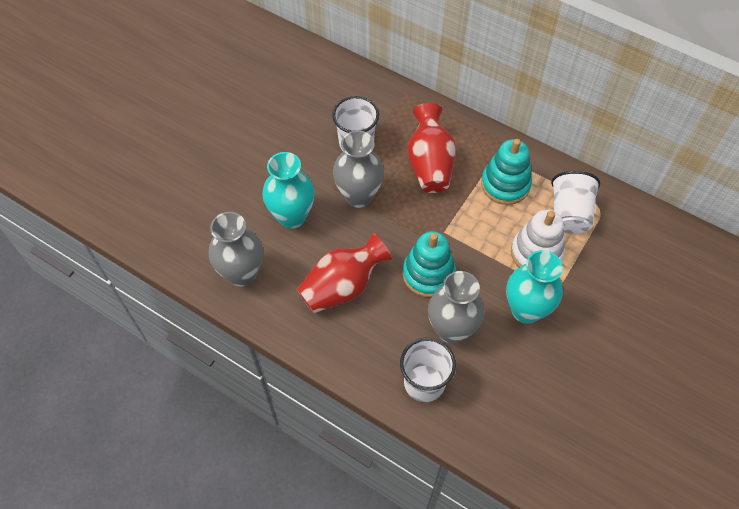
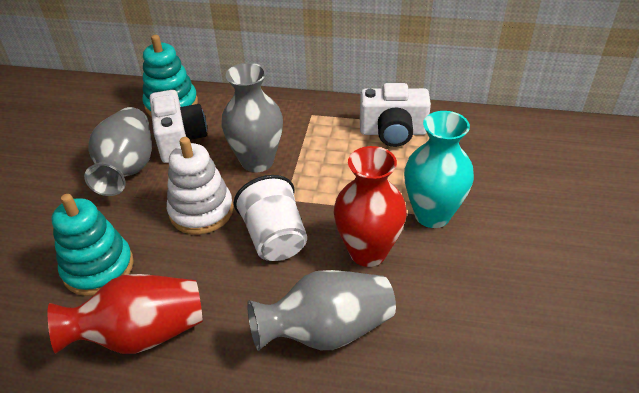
turquoise vase: 2 -> 1
white camera: 0 -> 2
white cup: 3 -> 1

